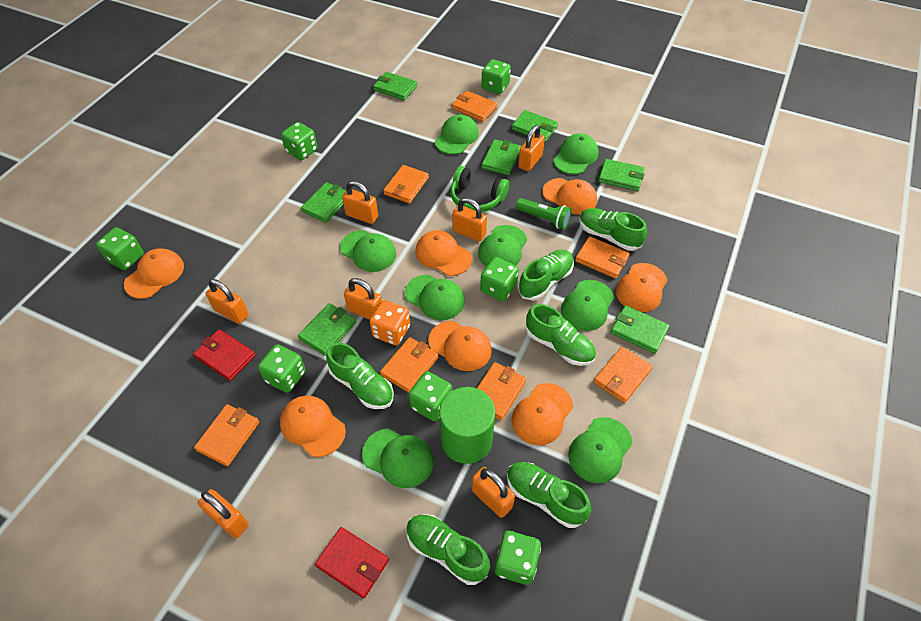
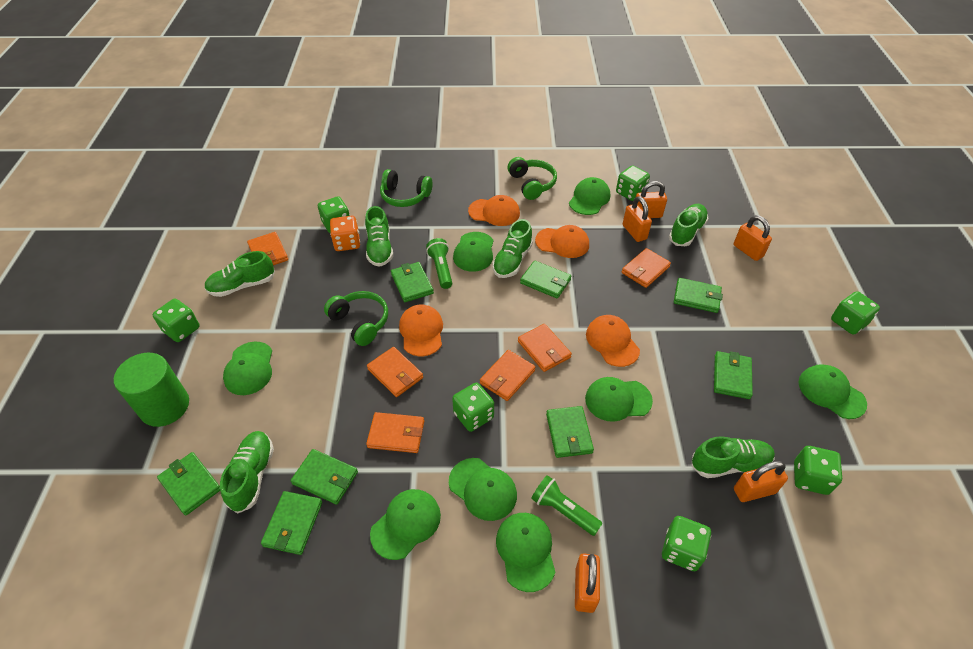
green flashlight: 1 -> 2
green headphones: 1 -> 3
green wallet: 7 -> 8
orange cap: 7 -> 4
orange padlock: 7 -> 5
orange wallet: 7 -> 6
red wallet: 2 -> 0

